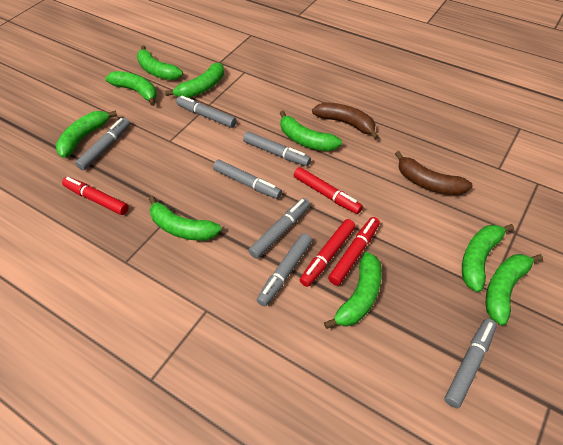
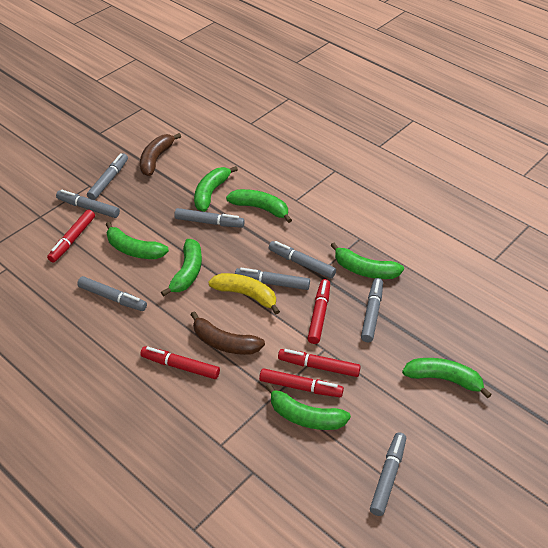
green banana: 9 -> 7
grey marker: 7 -> 8
red marker: 4 -> 5
yellow banana: 0 -> 1

